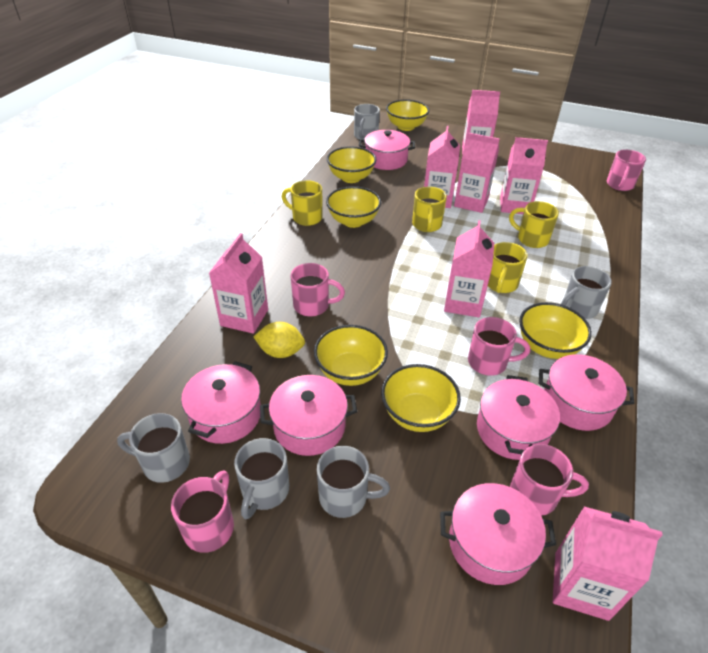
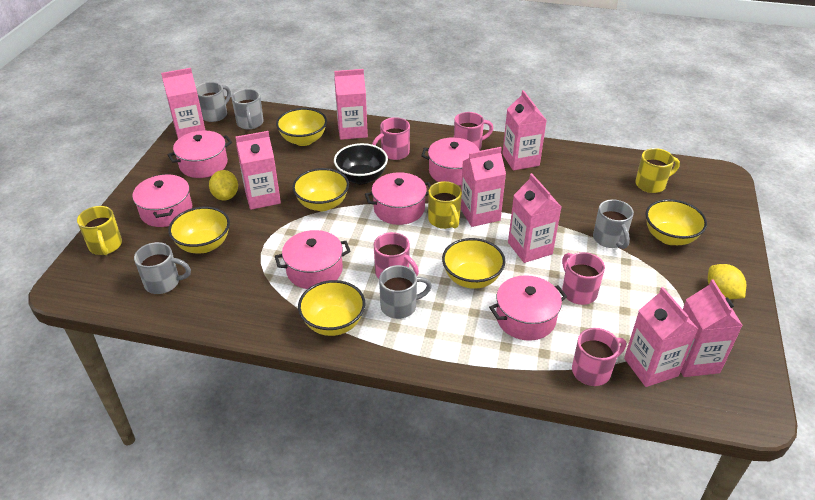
black bowl: 0 -> 1
pink carton: 7 -> 8
yellow lemon: 1 -> 2
yellow mug: 4 -> 3

